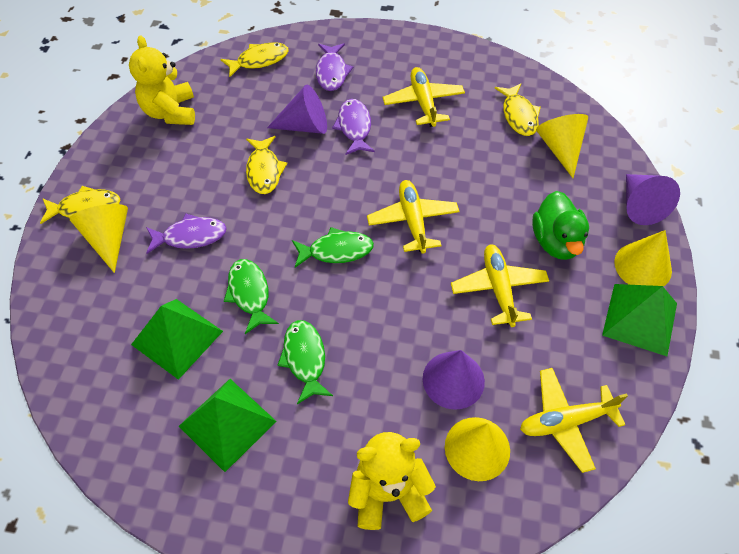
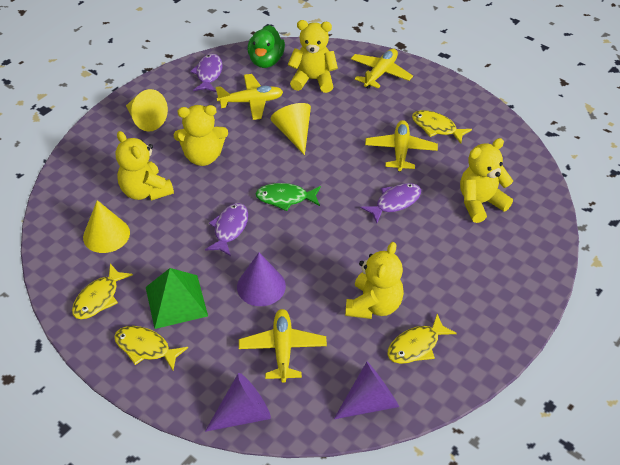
green fish: 3 -> 1
green pyramid: 3 -> 1
yellow cone: 4 -> 3
yellow teddy bear: 2 -> 5

